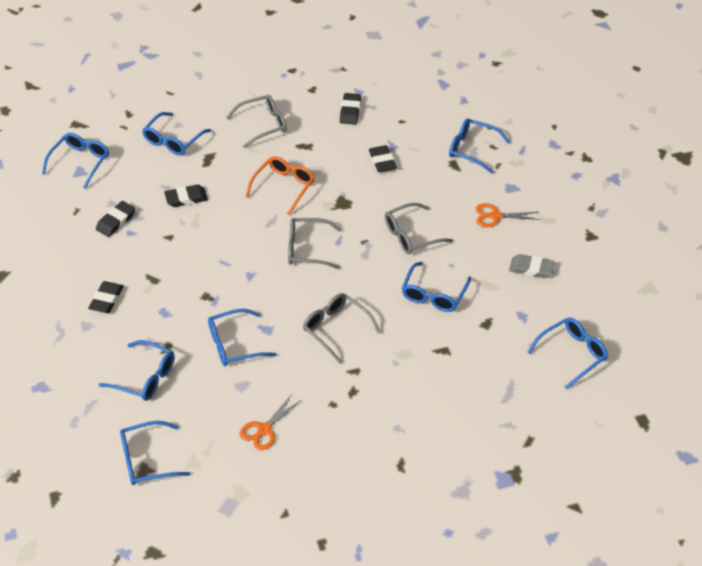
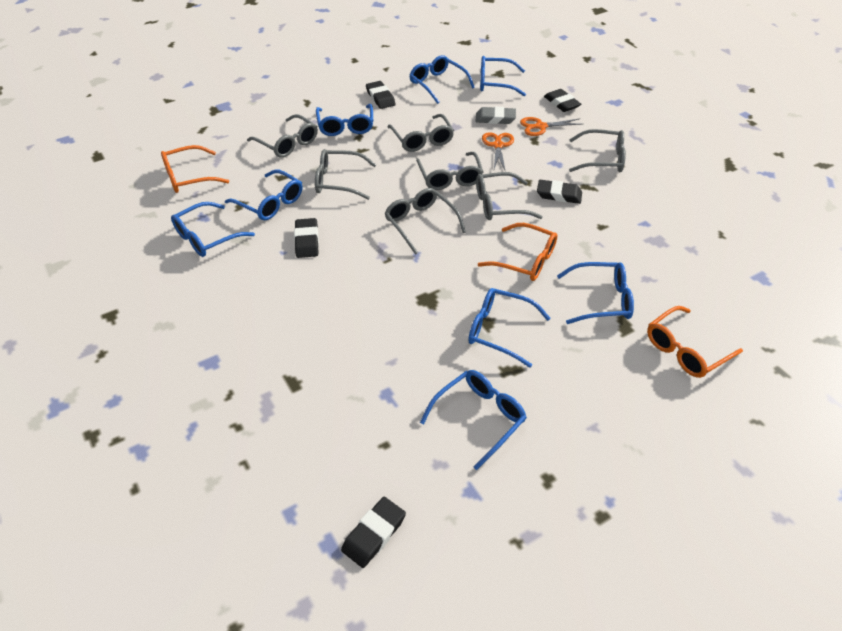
grey glasses: 4 -> 7
orange glasses: 1 -> 3

